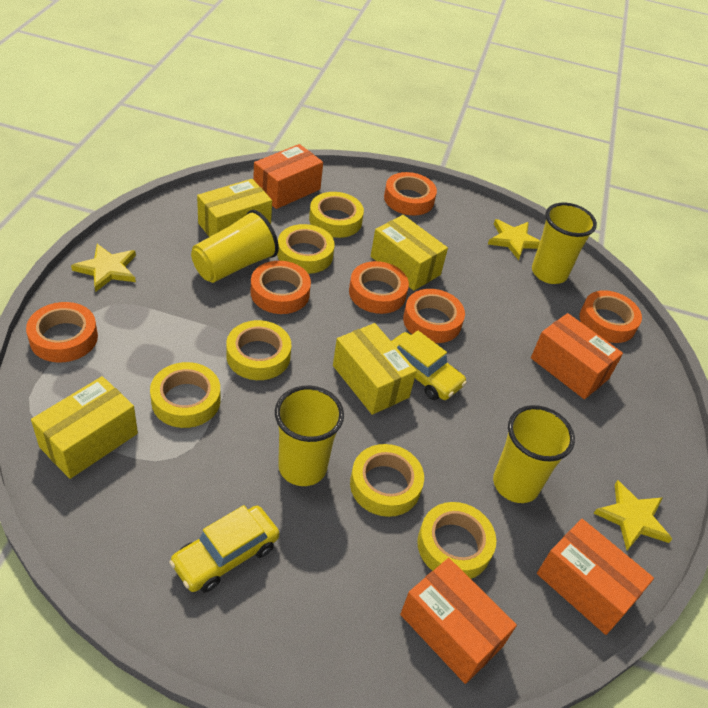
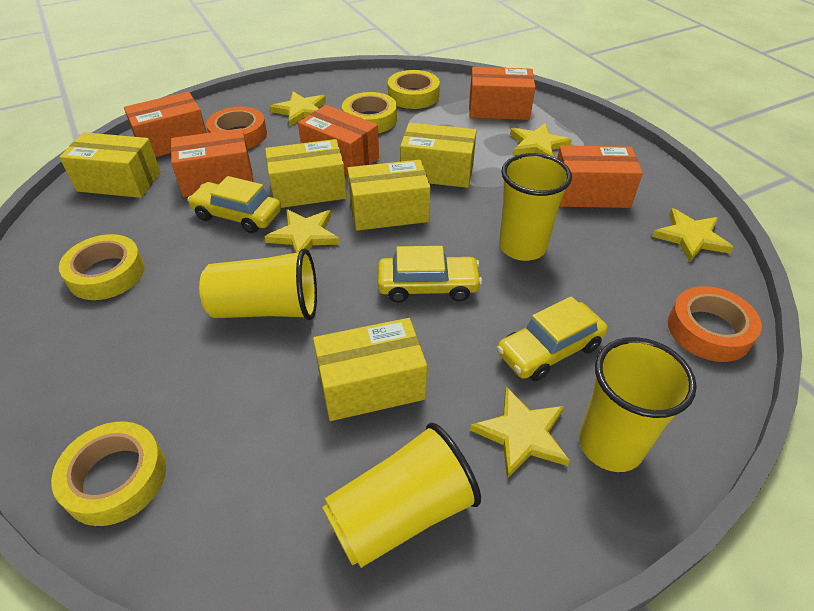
orange box: 4 -> 5
orange tape: 6 -> 2
yellow box: 4 -> 5
yellow car: 2 -> 3
yellow star: 3 -> 5
yellow tape: 6 -> 4

